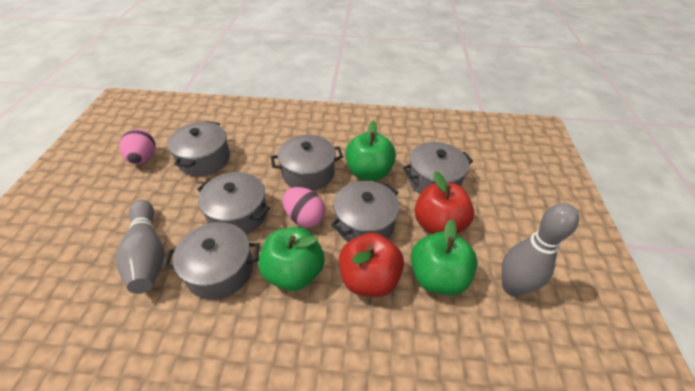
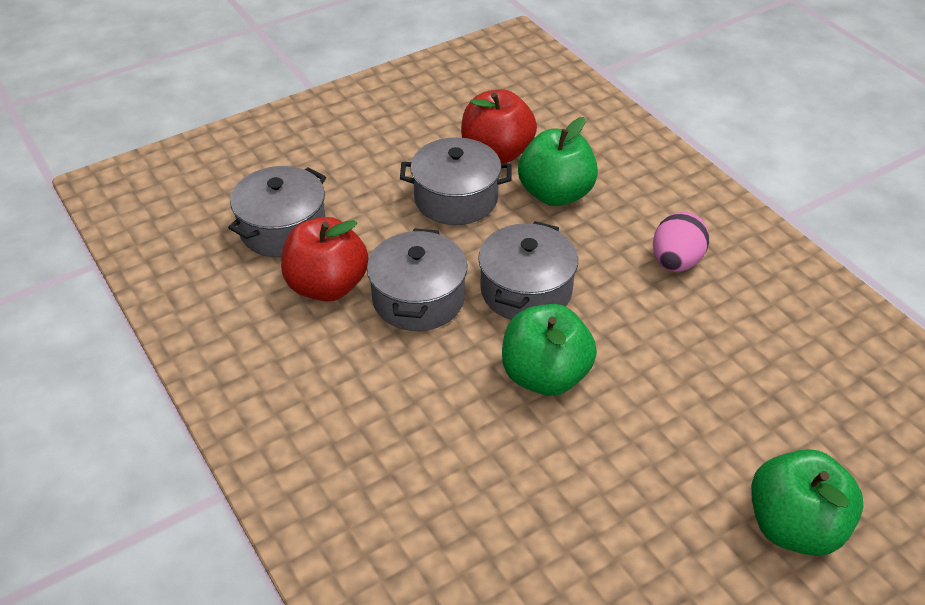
grey bowling pin: 2 -> 0
grey pot: 6 -> 4
pink egg: 2 -> 1

